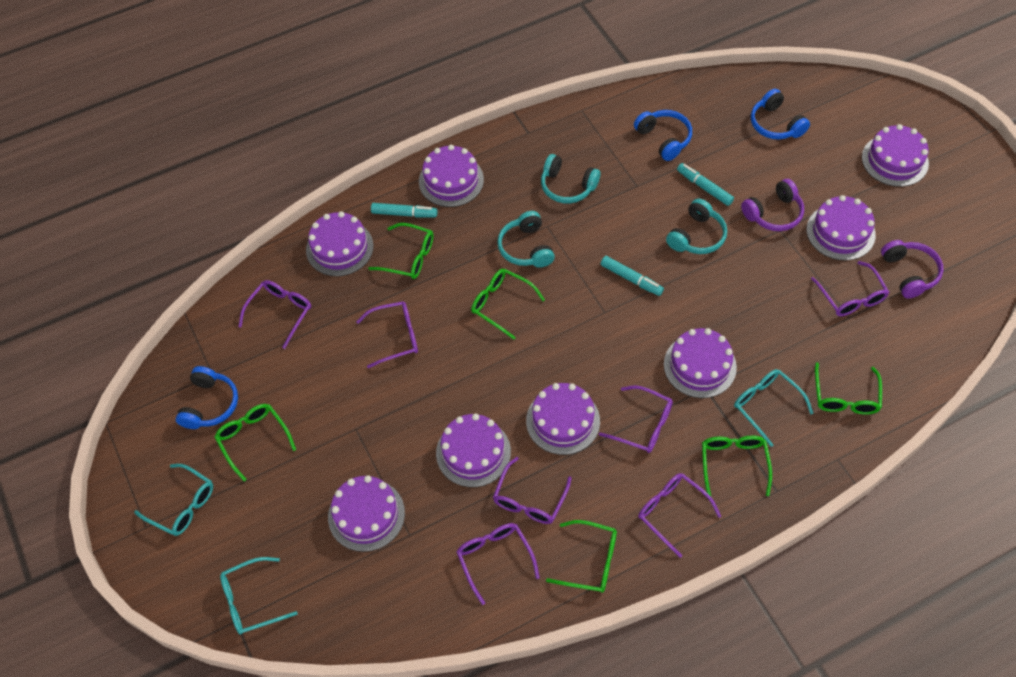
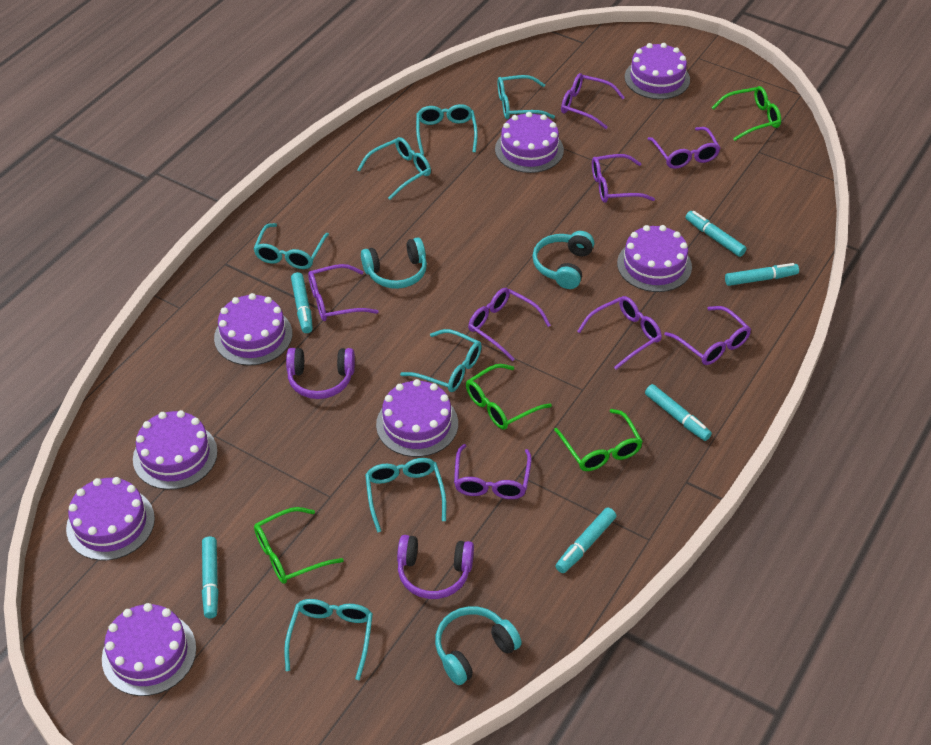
blue headphones: 3 -> 0
green glasses: 6 -> 4
purple glasses: 7 -> 8
turquoise glasses: 3 -> 7
turquoise marker: 3 -> 6

